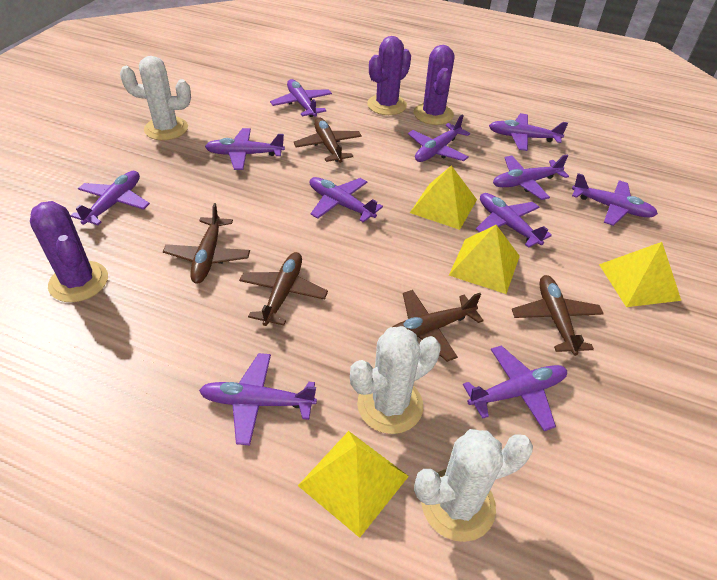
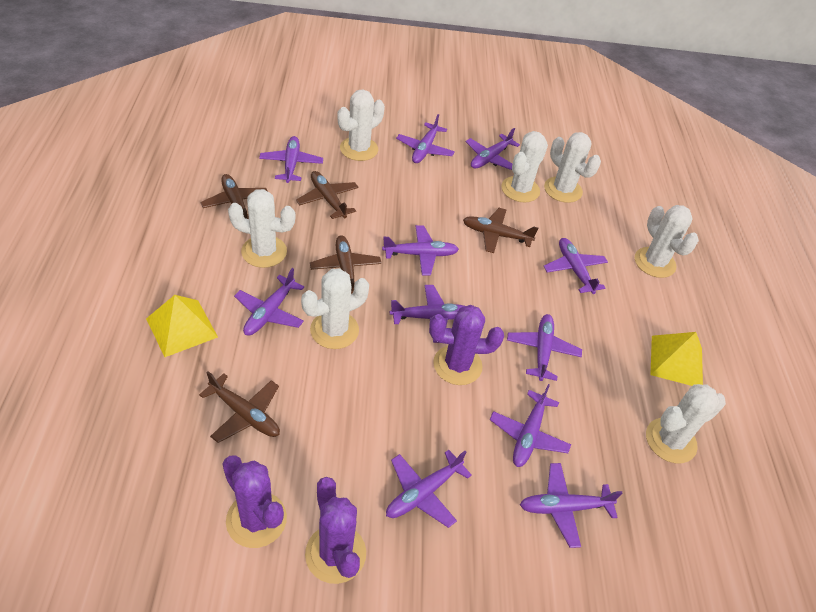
white cactus: 3 -> 7
yellow pyramid: 4 -> 2

